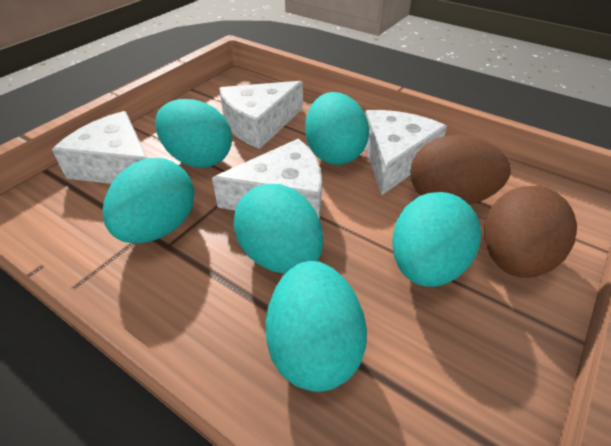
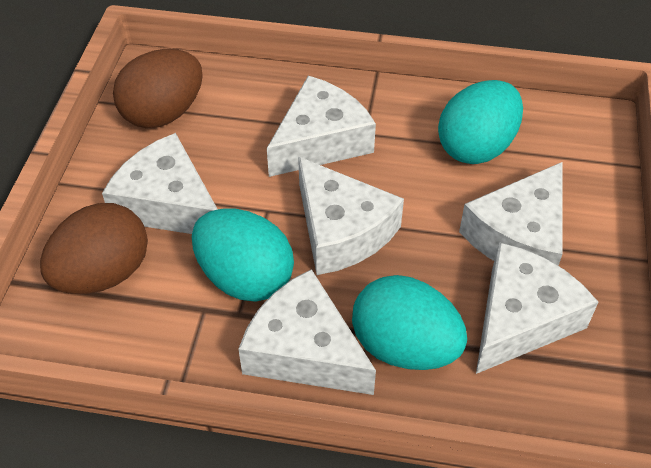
turquoise egg: 6 -> 3
white cheese: 4 -> 6

